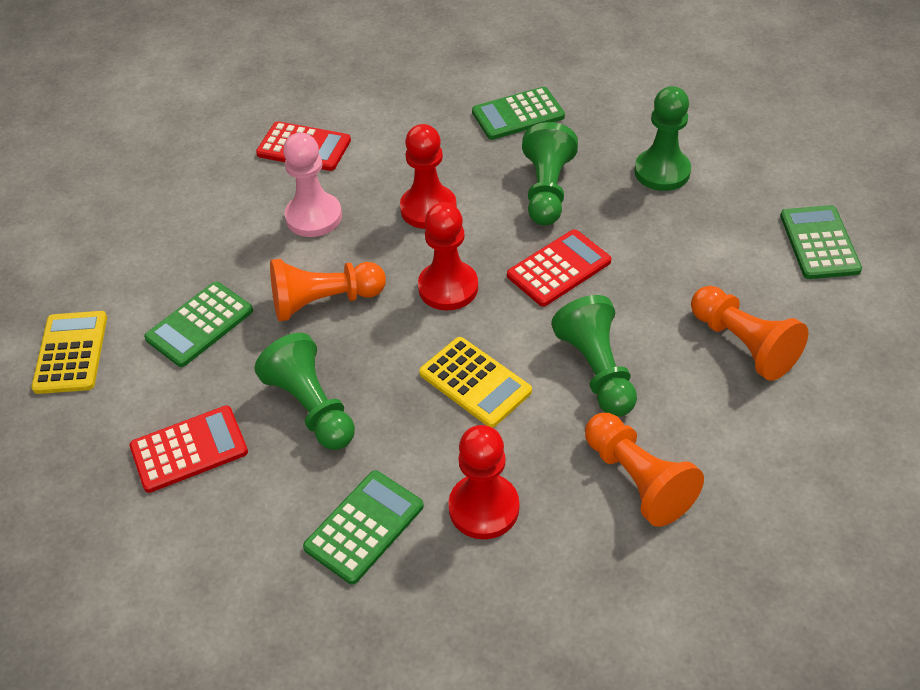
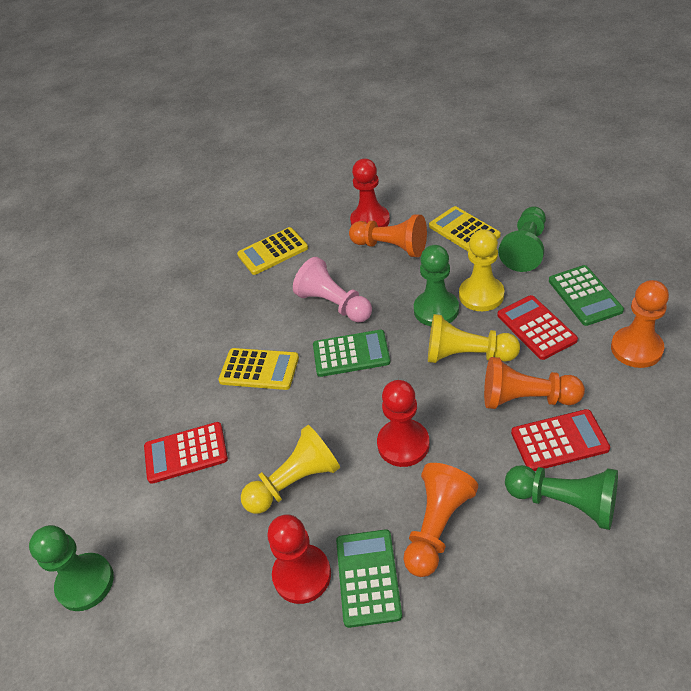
green calculator: 4 -> 3
orange pawn: 3 -> 4
yellow calculator: 2 -> 3
yellow pawn: 0 -> 3

